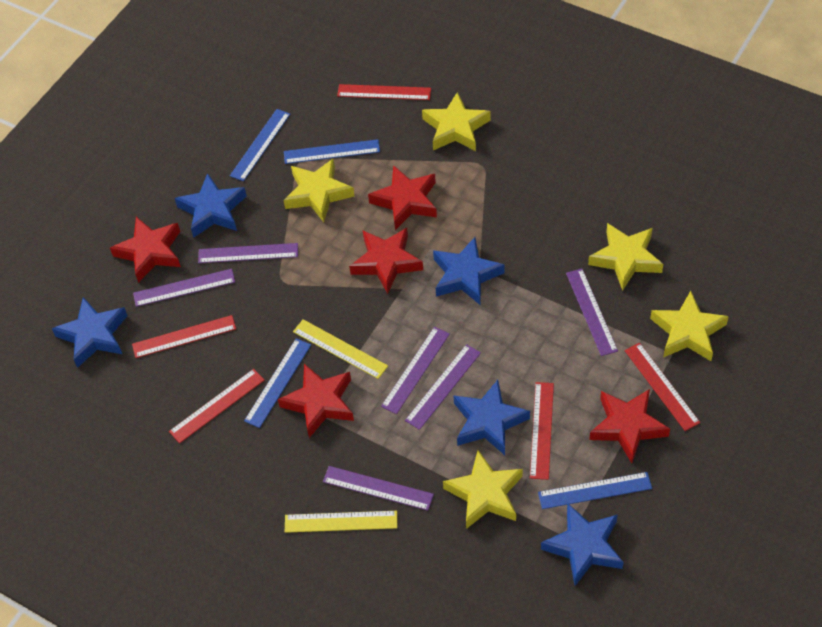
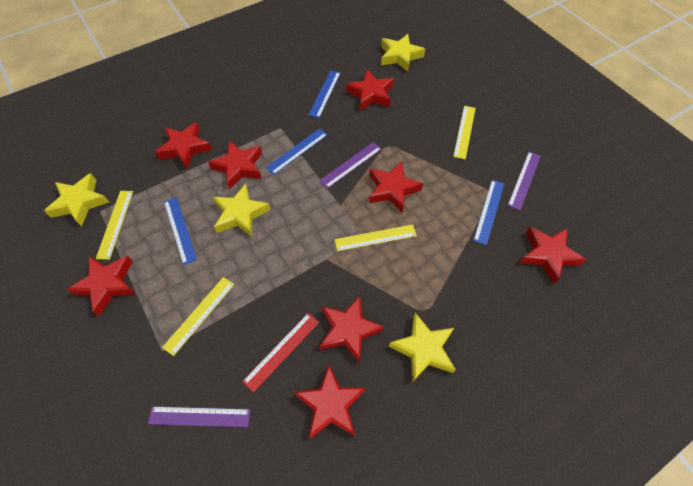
blue star: 5 -> 0
purple ruler: 6 -> 3
red ruler: 5 -> 1
red star: 5 -> 8
yellow ruler: 2 -> 4
yellow star: 5 -> 4

